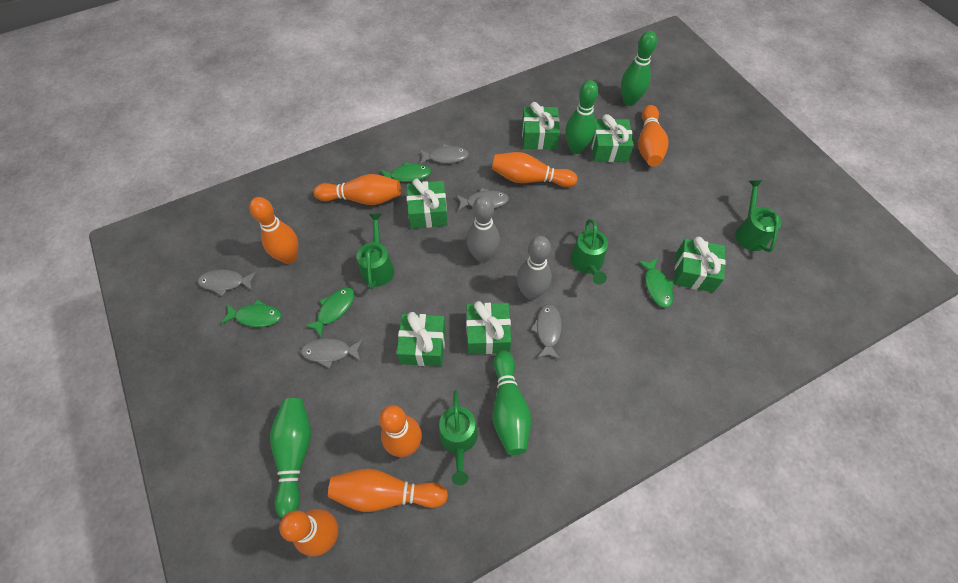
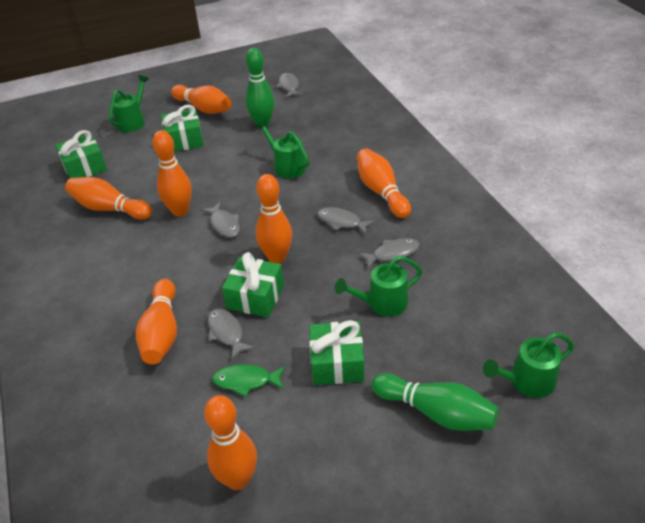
green bowling pin: 4 -> 2
green fish: 4 -> 1
green gift: 6 -> 4
grey bowling pin: 2 -> 0

